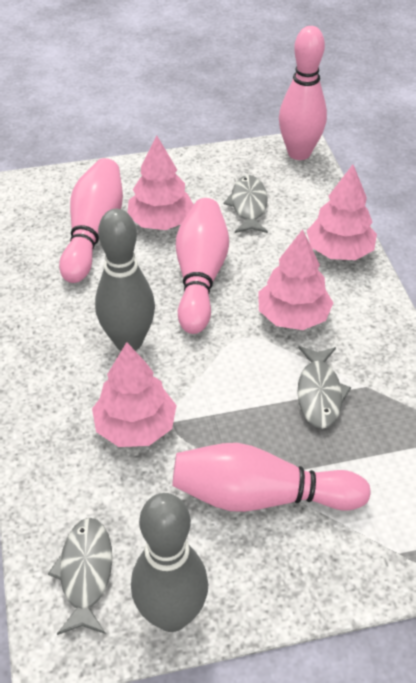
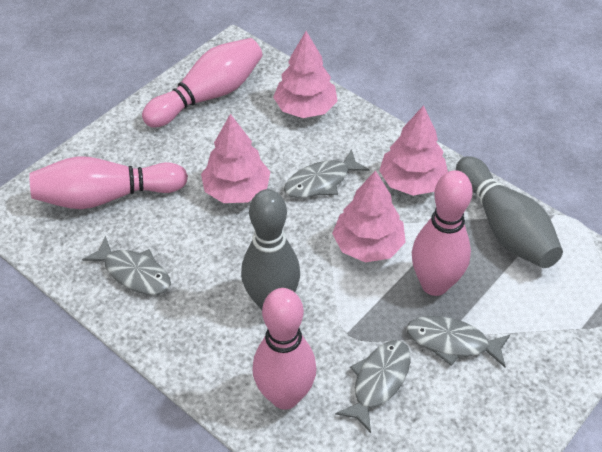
grey fish: 3 -> 4

